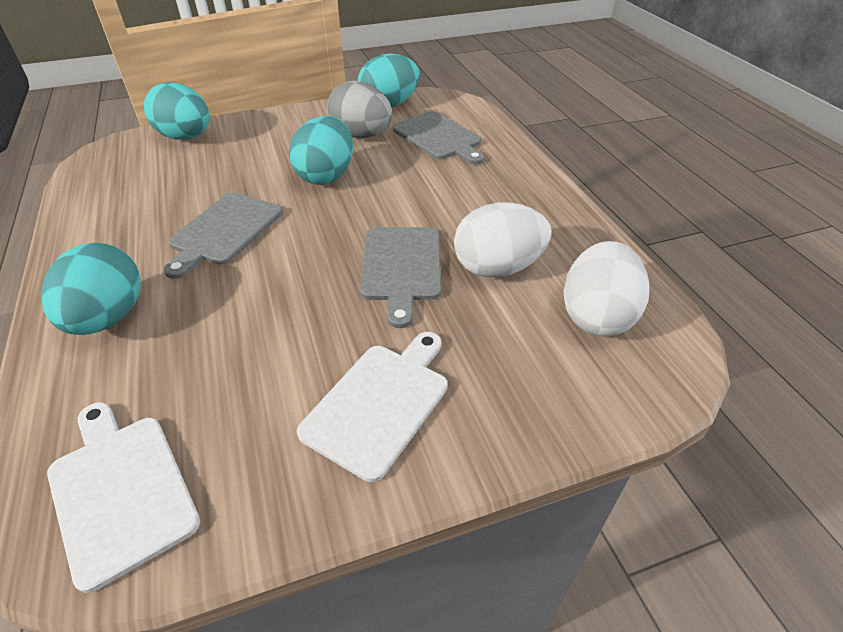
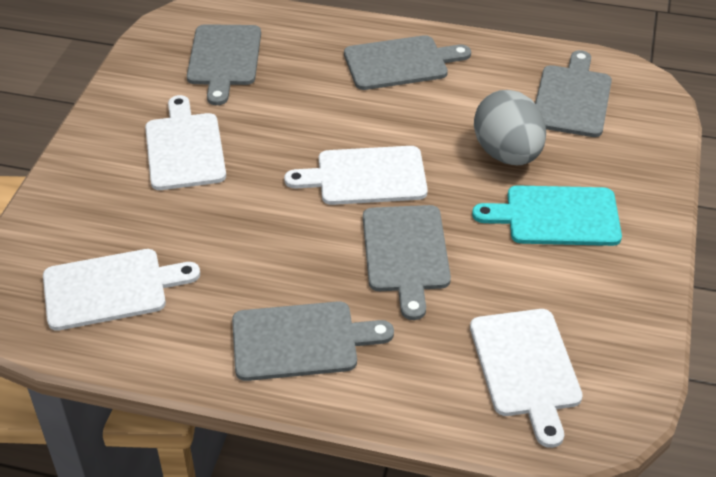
grey cutting board: 3 -> 5
turquoise cutting board: 0 -> 1
turquoise egg: 4 -> 0
white cutting board: 2 -> 4
white egg: 2 -> 0

